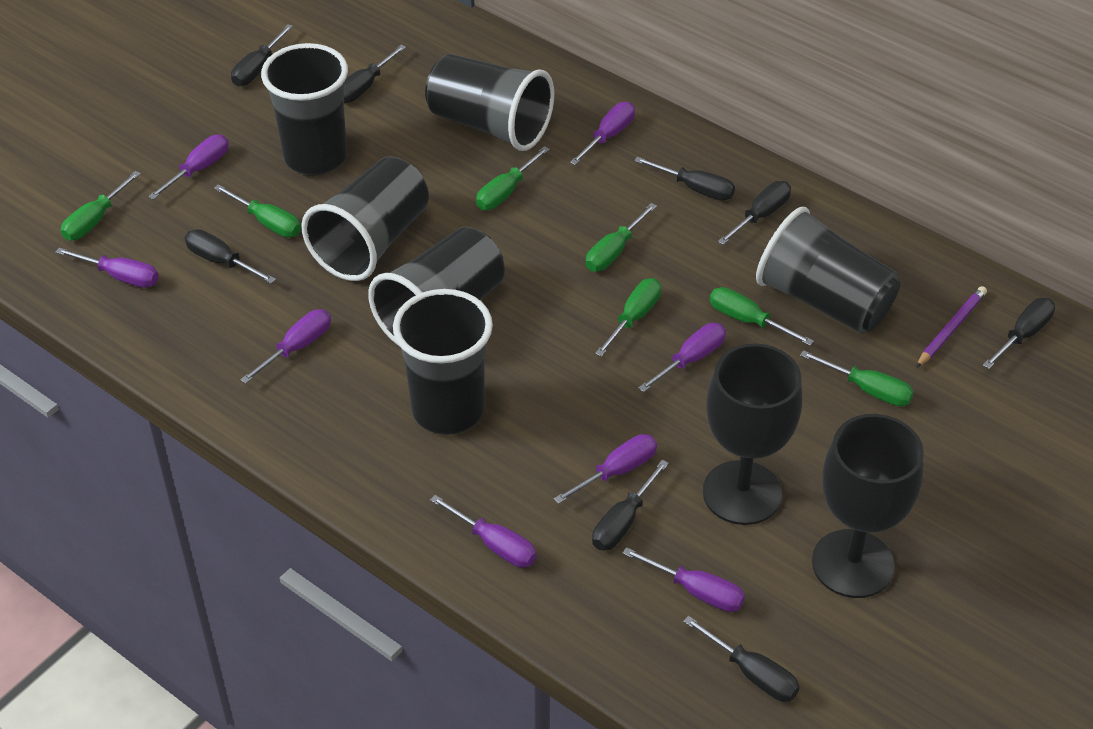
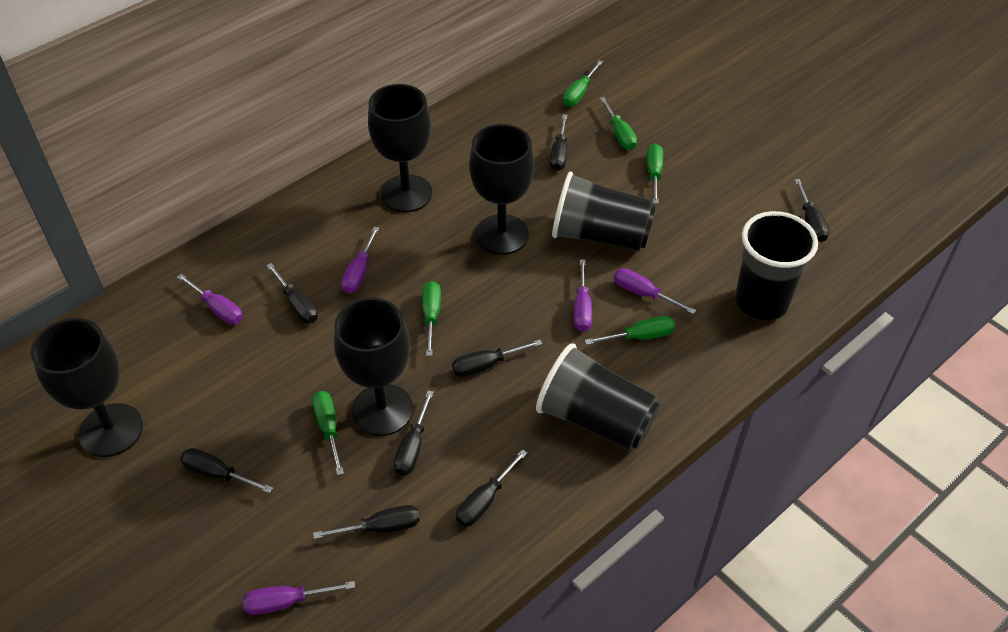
black cup: 6 -> 3
black goblet: 2 -> 4
green screwdriver: 7 -> 6
purple pencil: 1 -> 0
purple screwdriver: 8 -> 5

